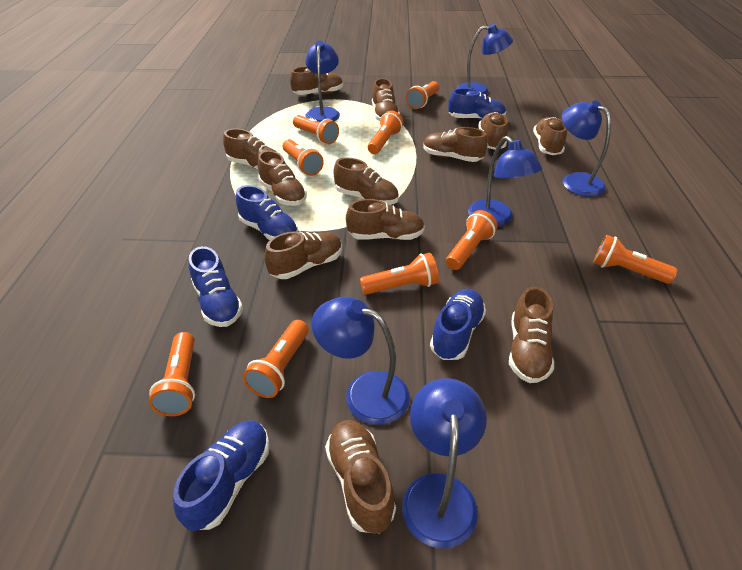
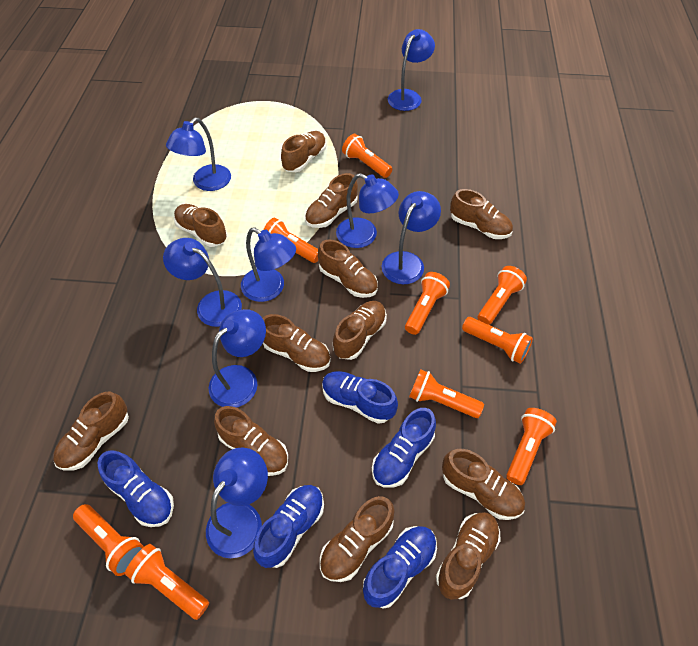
blue lamp: 6 -> 8

